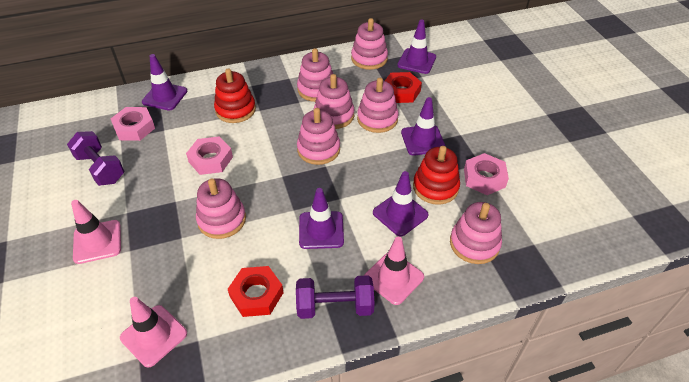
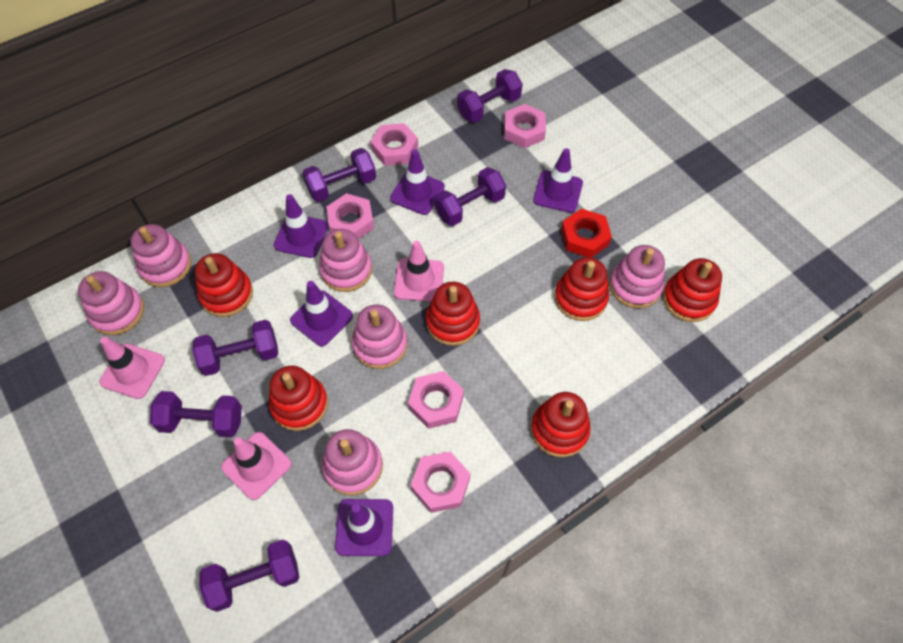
pink nut: 3 -> 5
pink stacking toy: 7 -> 6
purple dumbbell: 2 -> 6
red nut: 2 -> 1
red stacking toy: 2 -> 6

